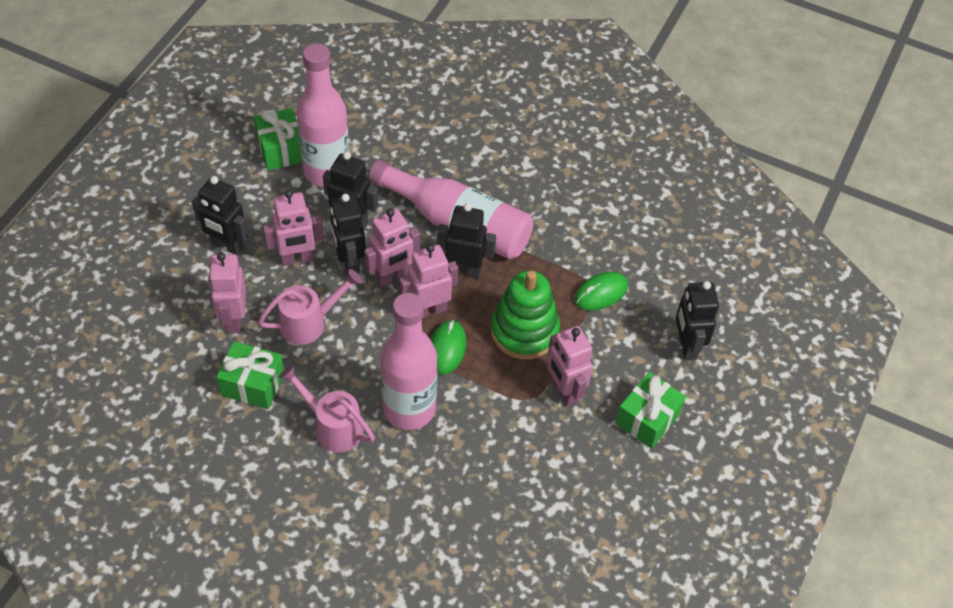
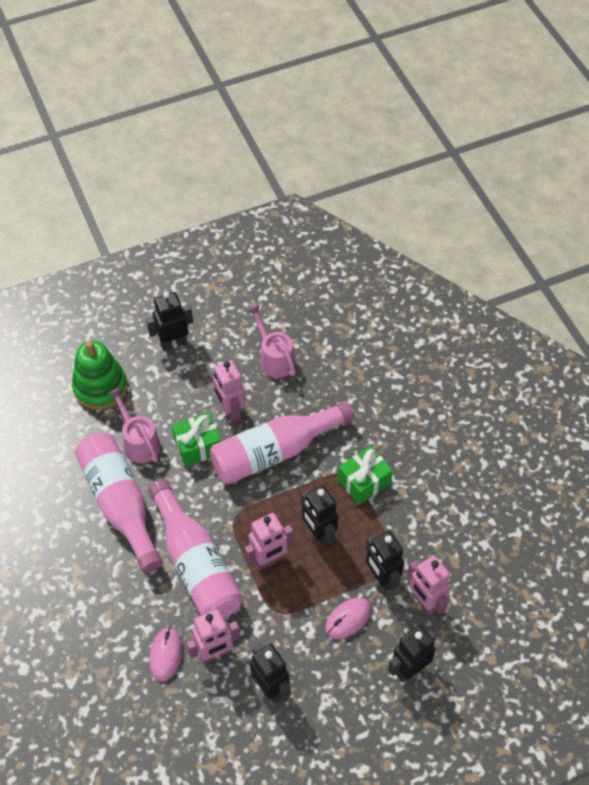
green gift: 3 -> 2
green mouse: 2 -> 0
pink mouse: 0 -> 2
pink robot: 5 -> 4

